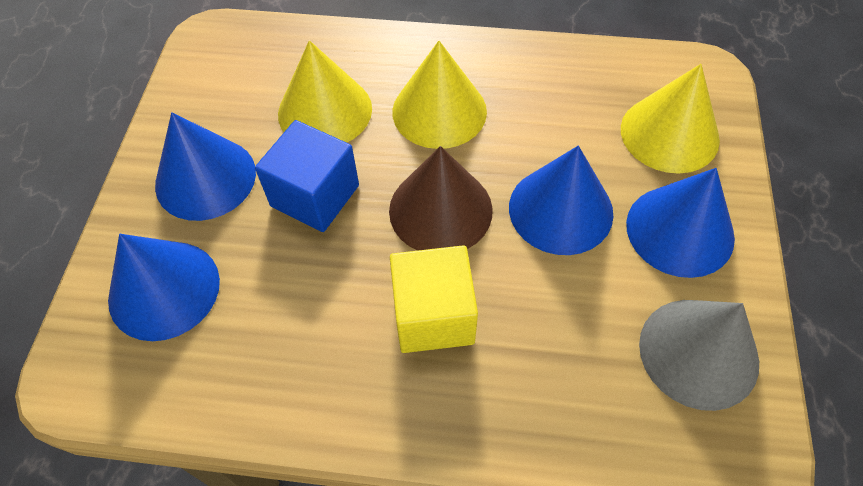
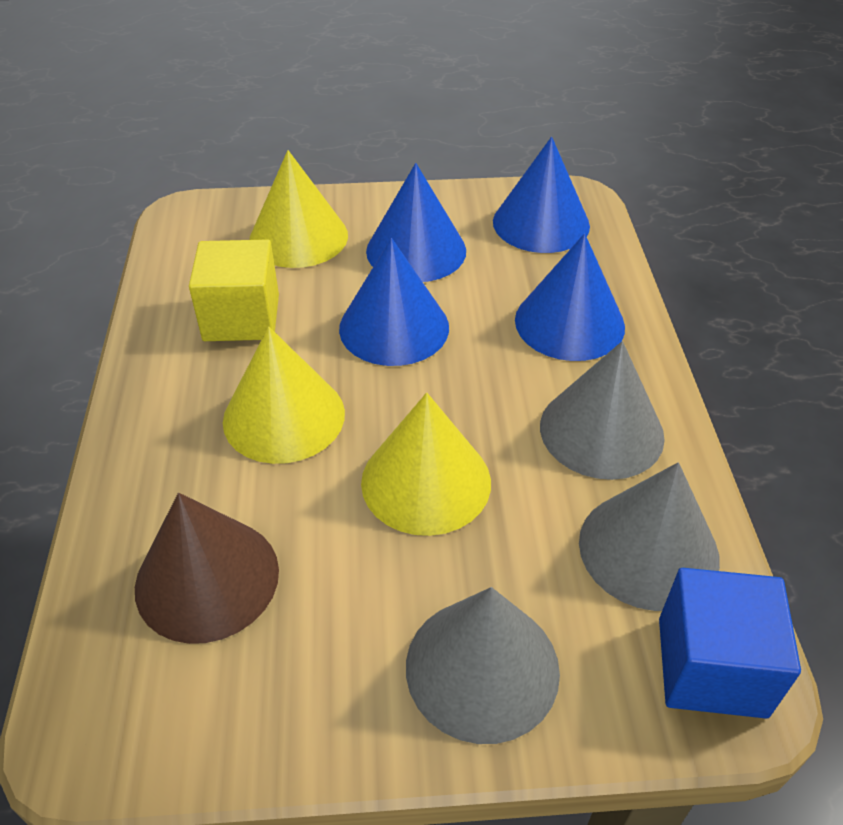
grey cone: 1 -> 3

